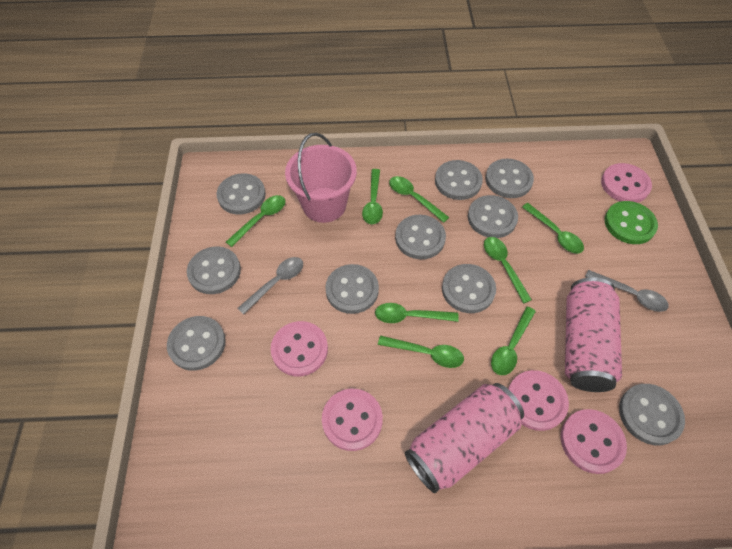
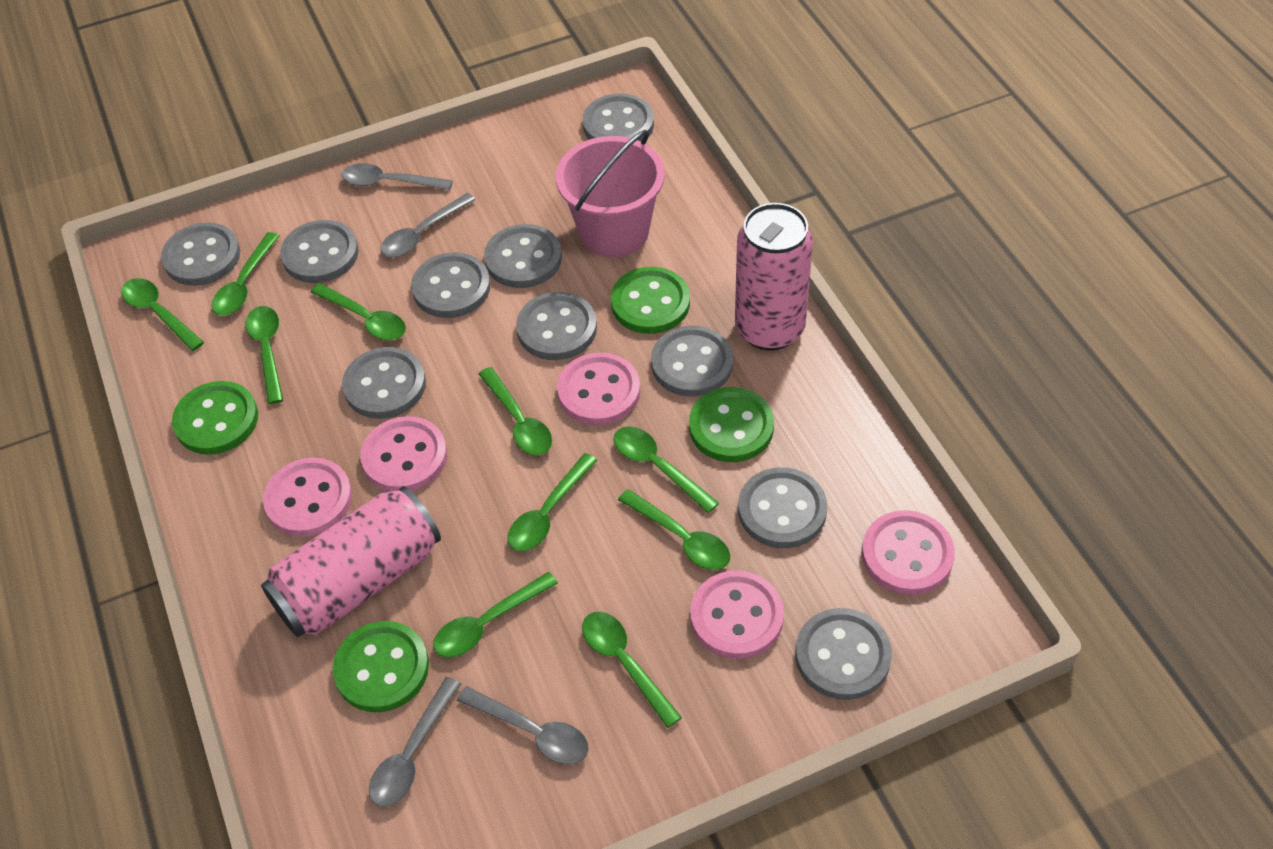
green button: 1 -> 4
green spoon: 8 -> 10
grey spoon: 2 -> 4

